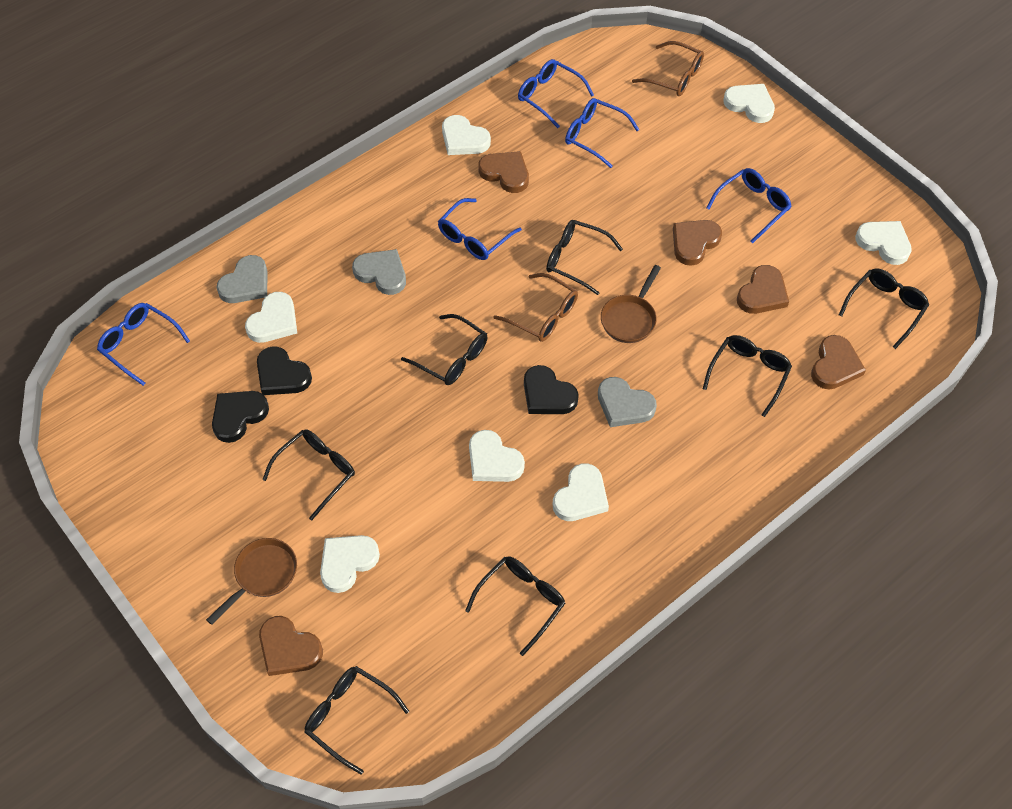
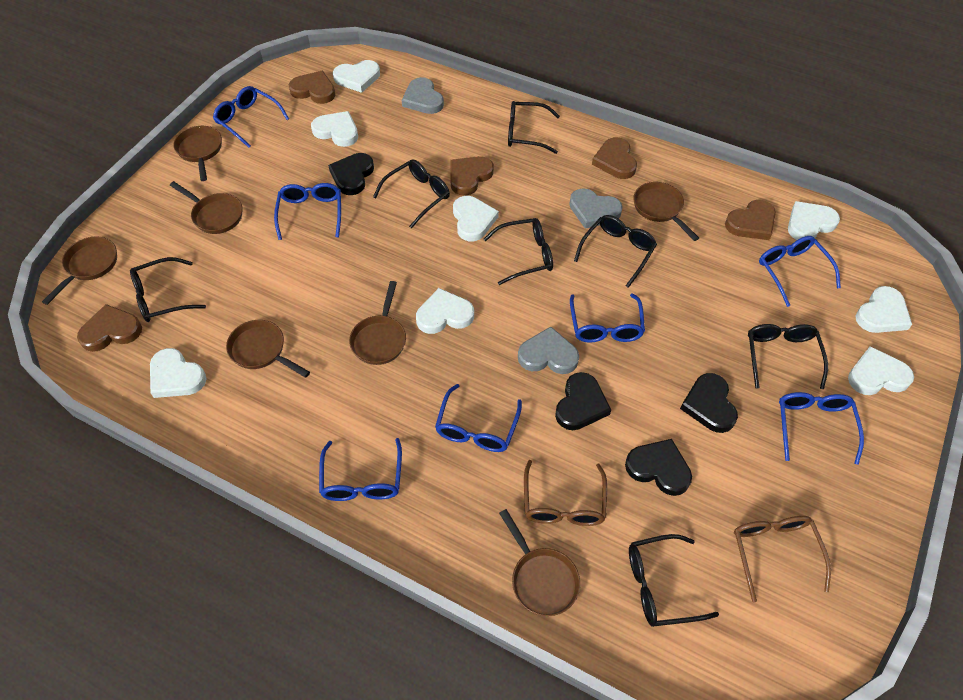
black heart: 3 -> 4
blue glasses: 5 -> 7
brown pan: 2 -> 7
white heart: 7 -> 8

